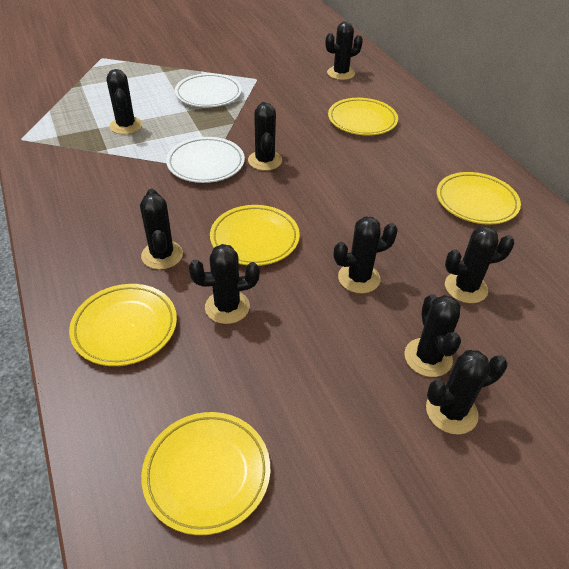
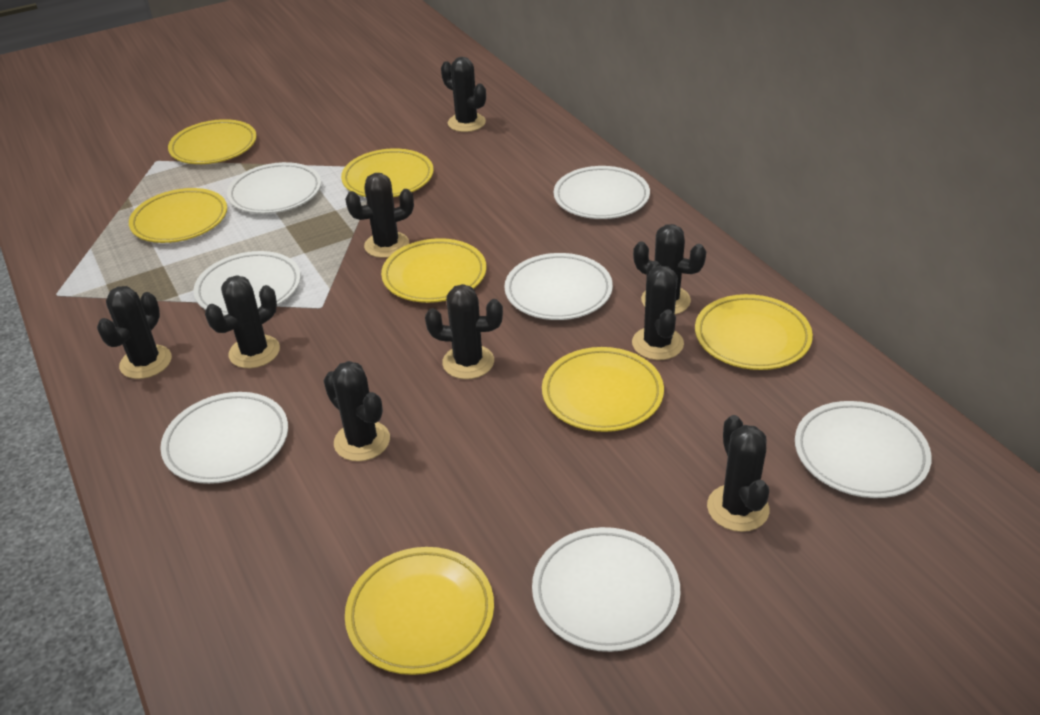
white plate: 2 -> 7
yellow plate: 5 -> 7

